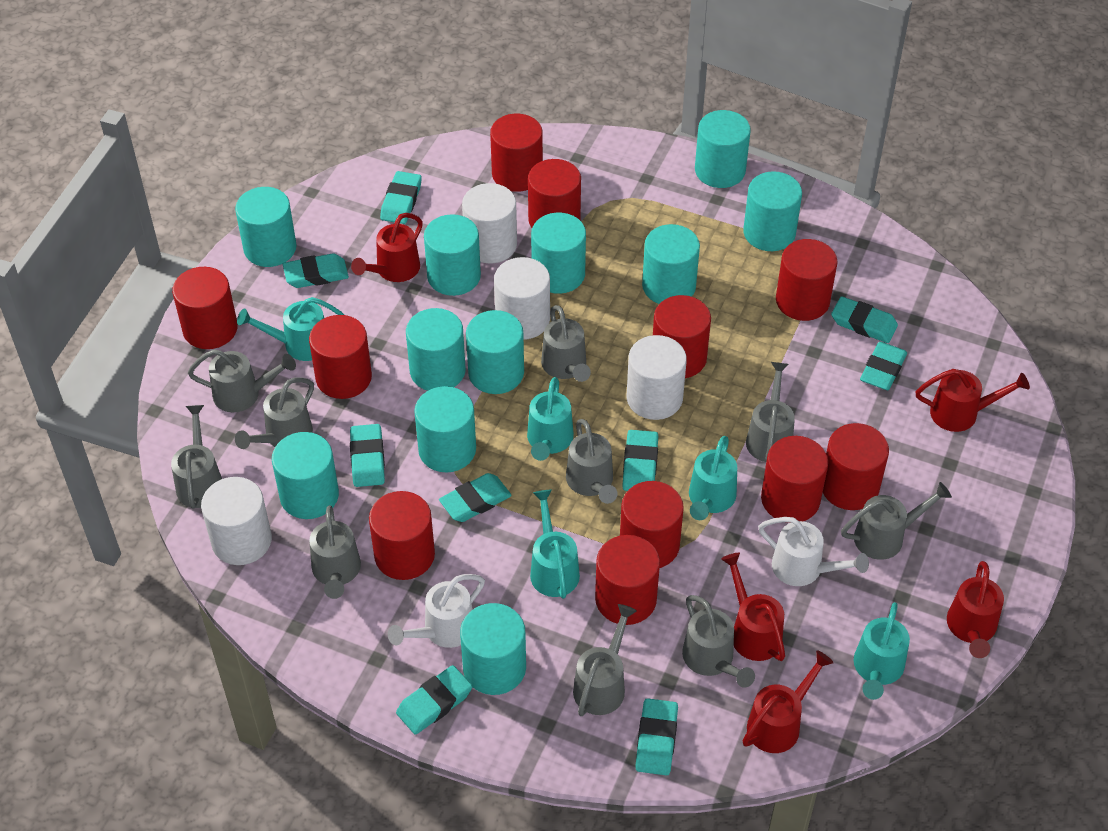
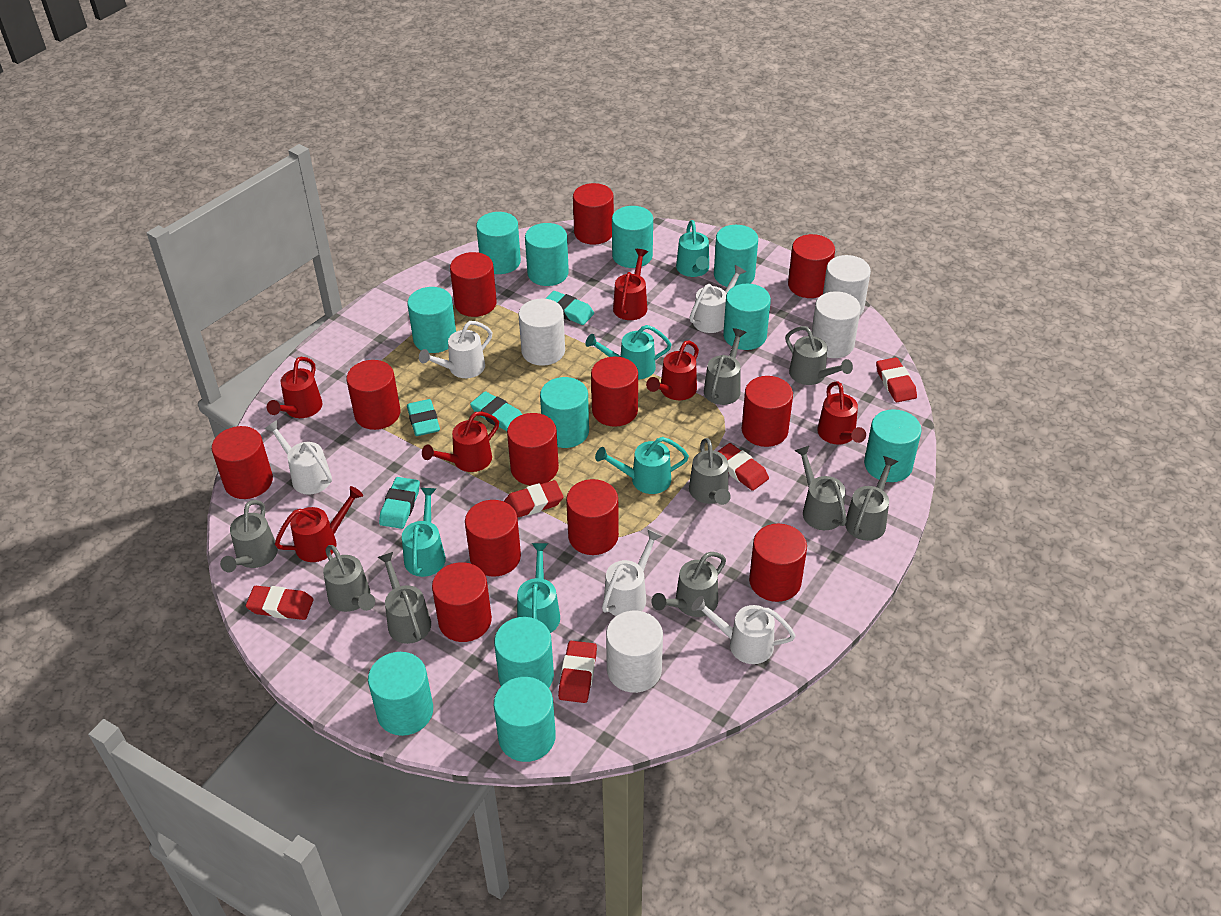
grey watering can: 10 -> 9
red cylinder: 11 -> 12
red eraser: 0 -> 5
red watering can: 5 -> 6
turquoise eraser: 9 -> 4
white watering can: 2 -> 5

